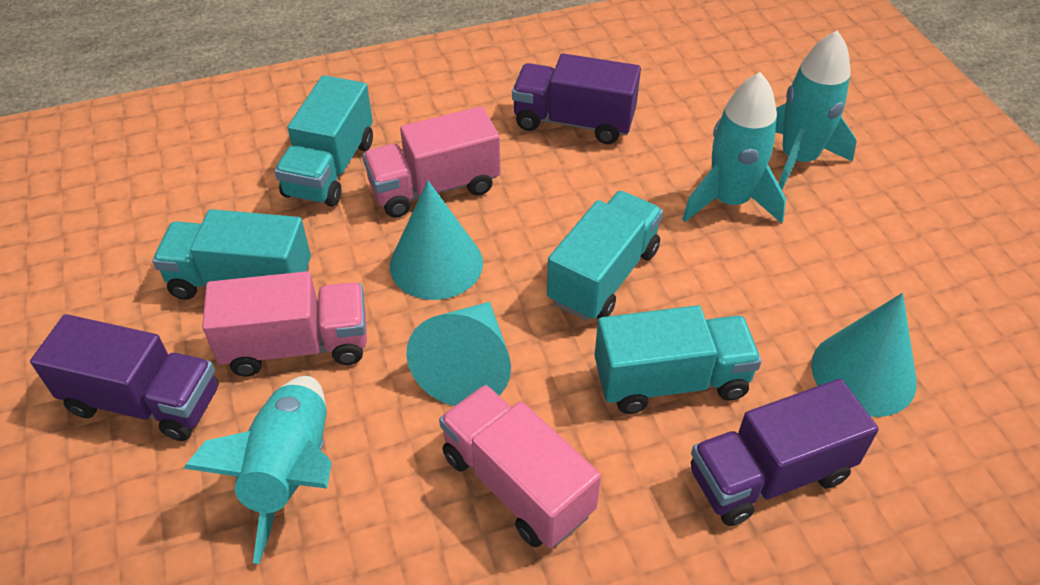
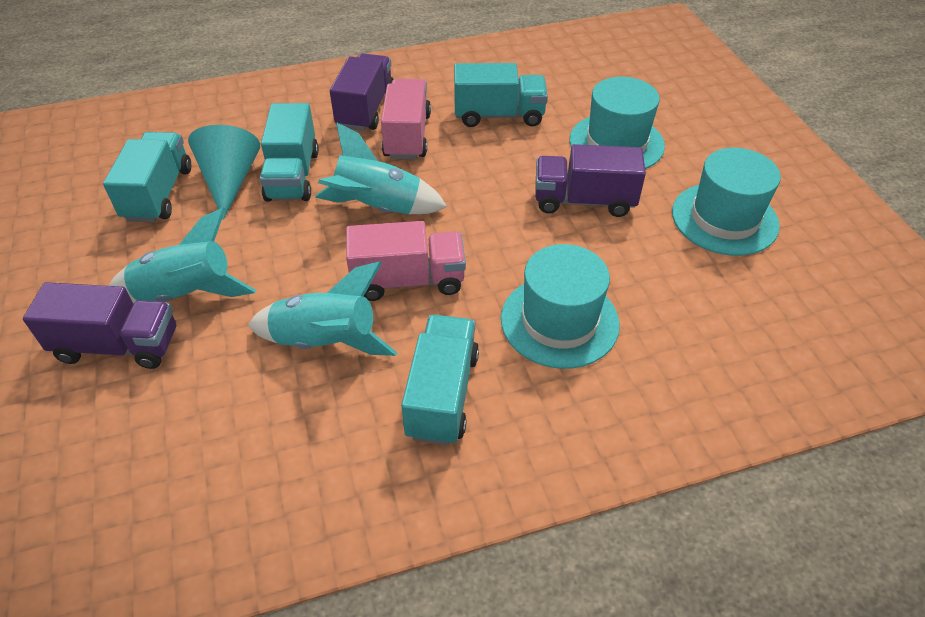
pink truck: 3 -> 2
turquoise cone: 3 -> 1
turquoise hat: 0 -> 3

